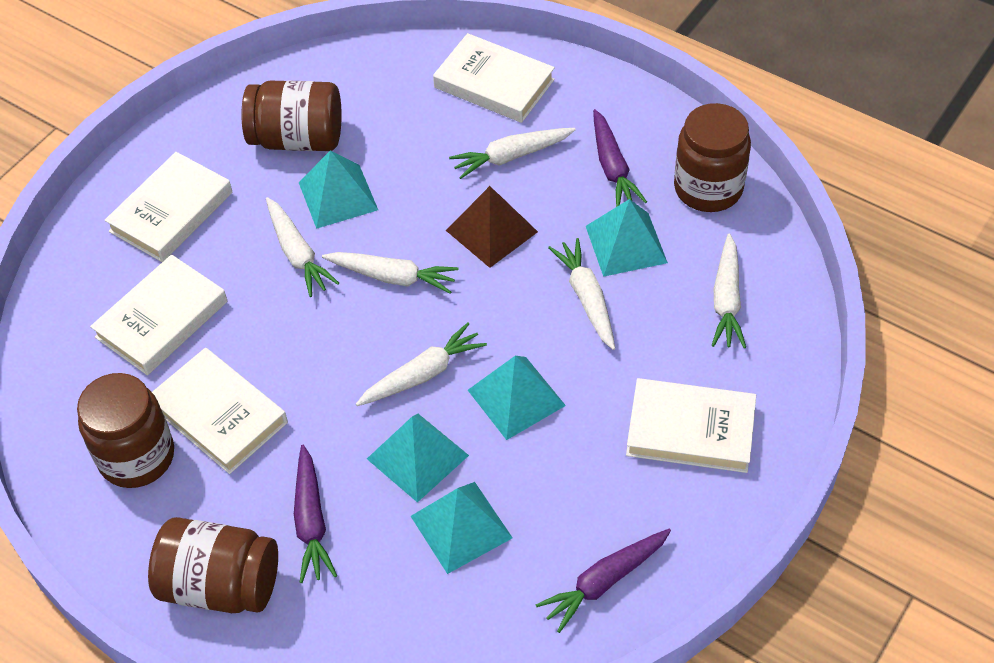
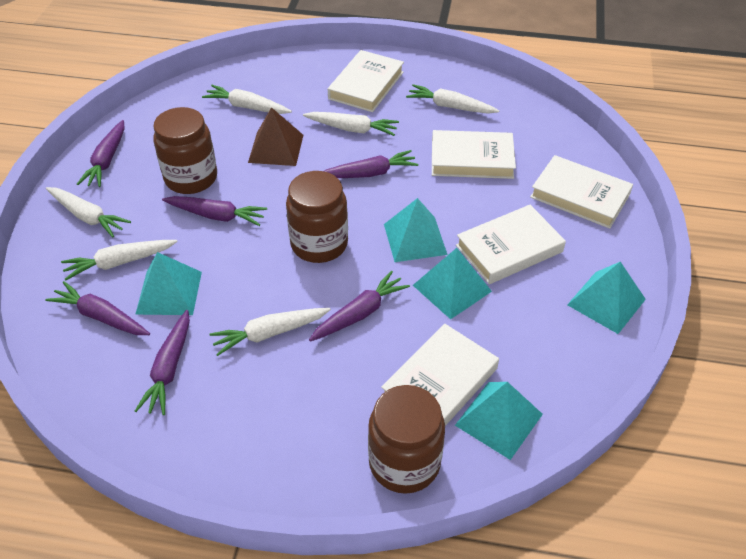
brown jar: 4 -> 3
purple carrot: 3 -> 6

